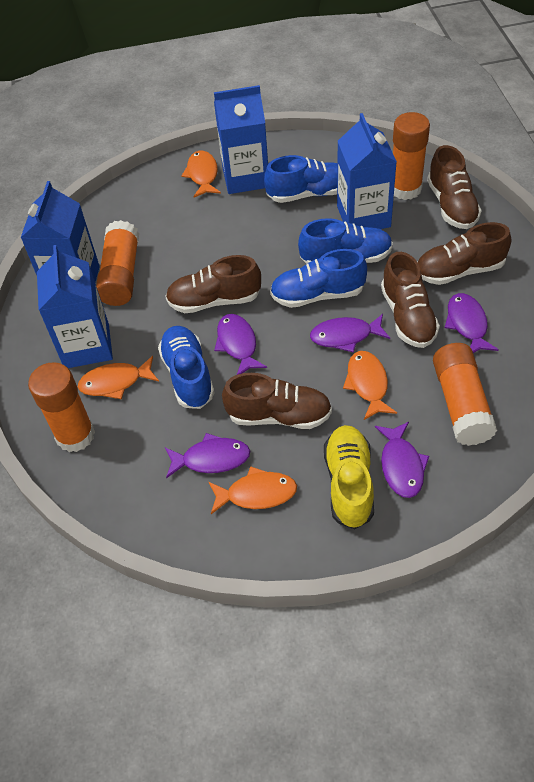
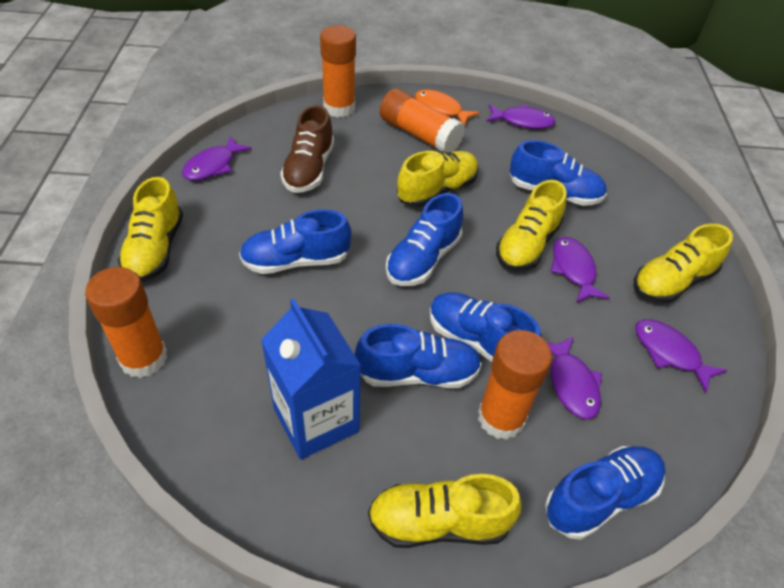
blue carton: 4 -> 1
blue shoe: 4 -> 6
brown shoe: 5 -> 1
orange fish: 4 -> 1
yellow shoe: 1 -> 5

